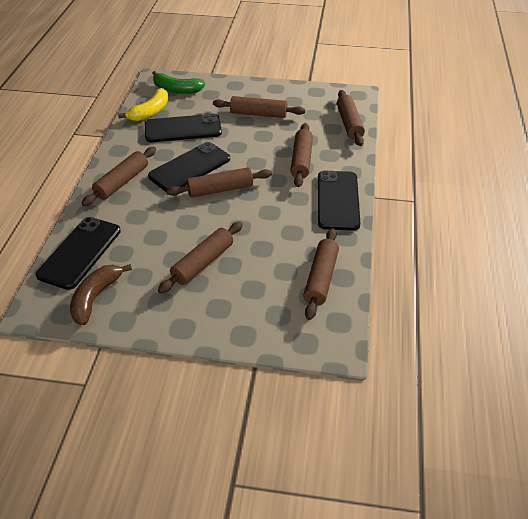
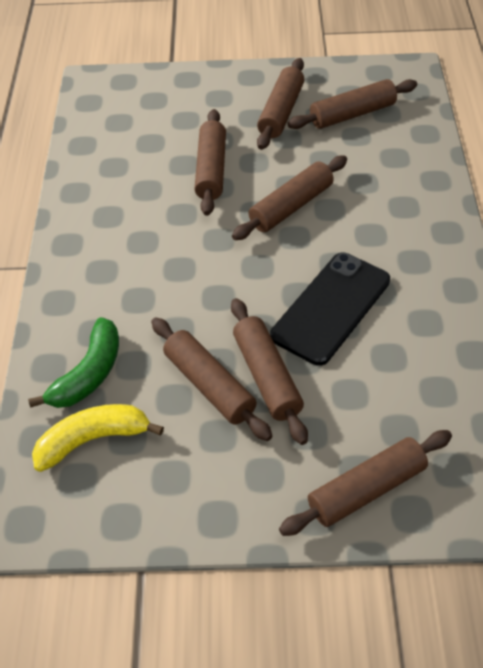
black phone: 4 -> 1
brown banana: 1 -> 0

